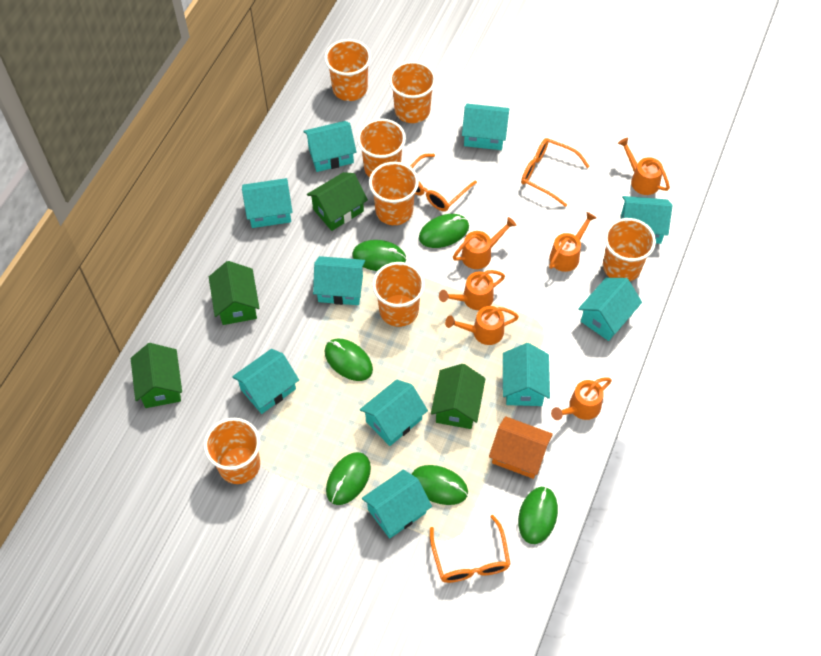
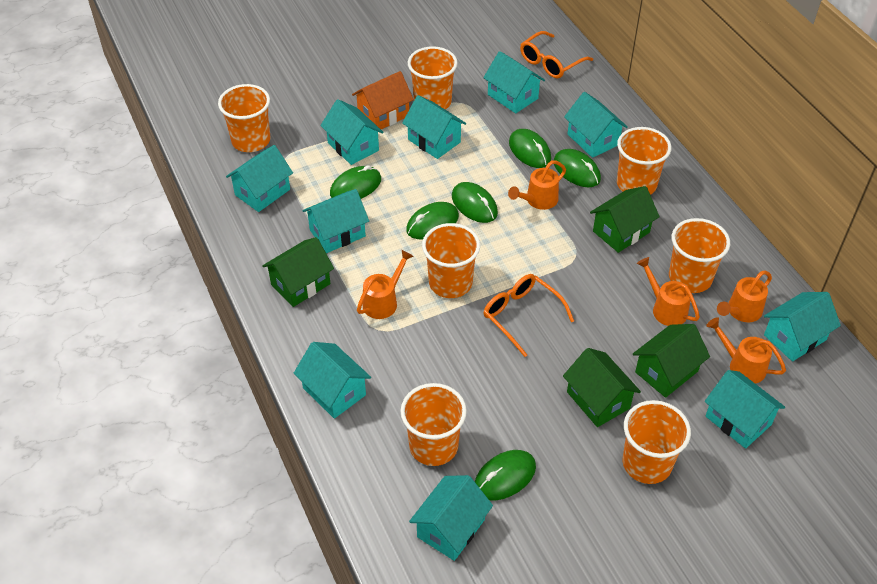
orange glasses: 3 -> 2
orange watering can: 6 -> 5

